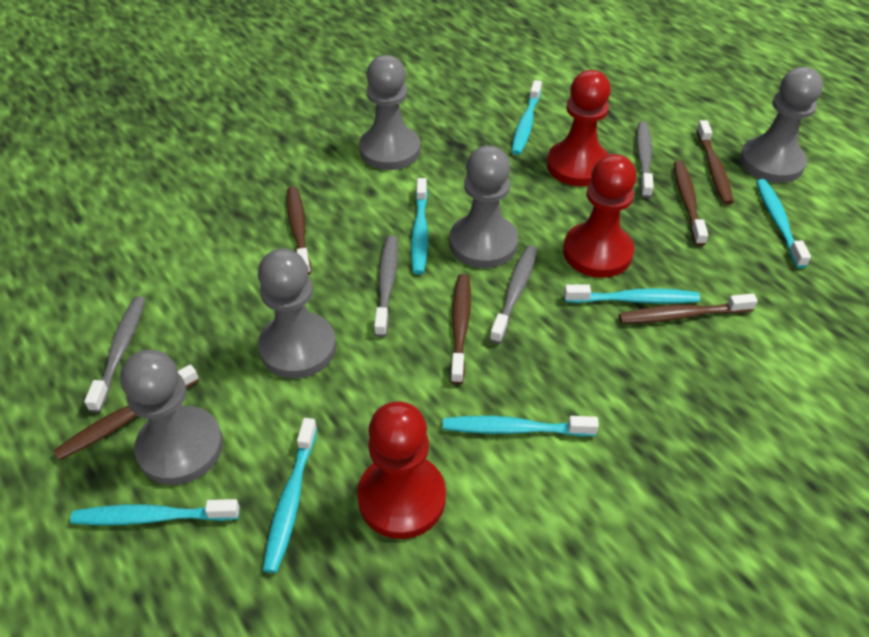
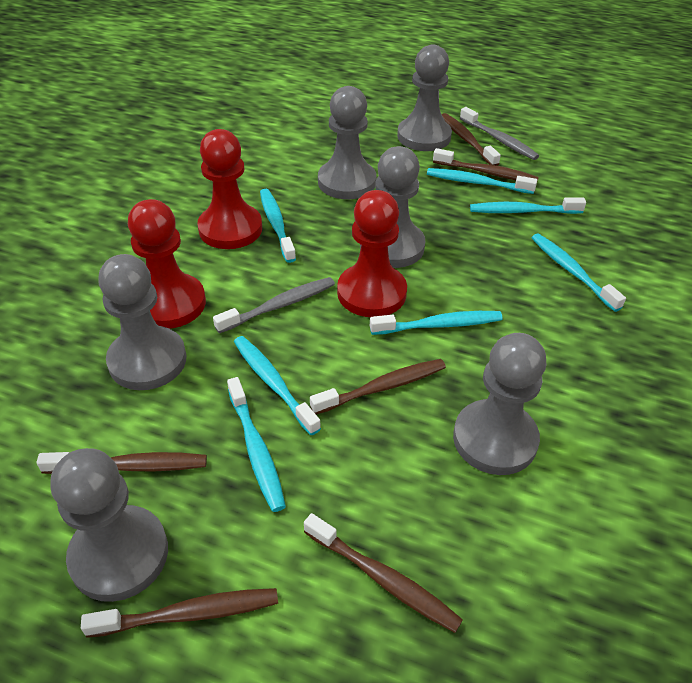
grey pawn: 5 -> 6
grey toothbrush: 4 -> 2

